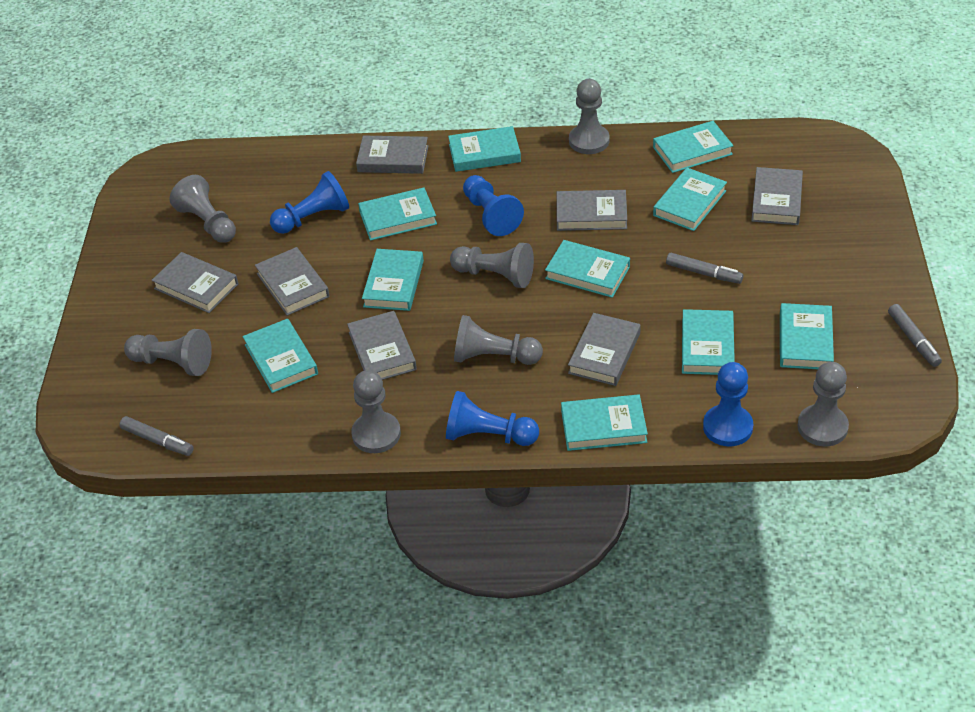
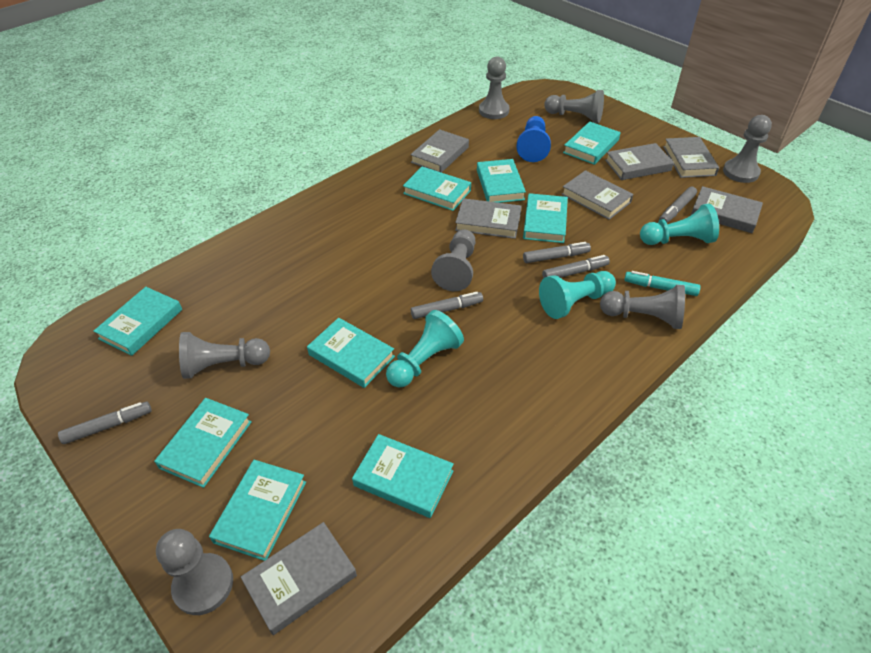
blue pawn: 4 -> 1
grey marker: 3 -> 5
turquoise book: 10 -> 9
turquoise marker: 0 -> 1
turquoise pawn: 0 -> 3

